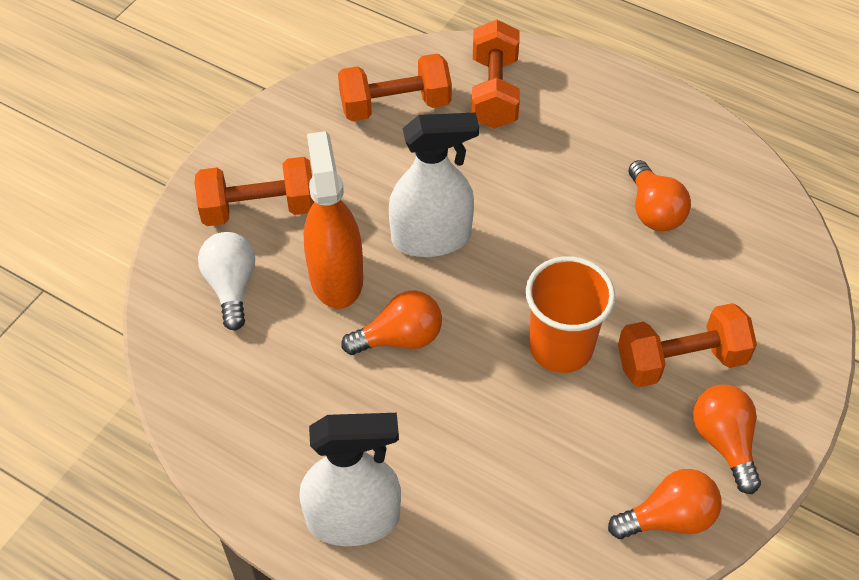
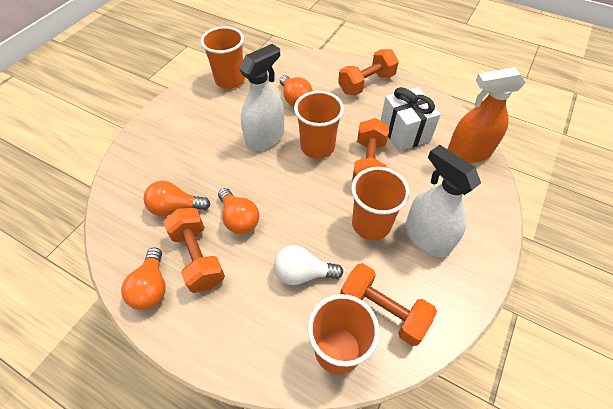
orange cup: 1 -> 4
white gift: 0 -> 1

